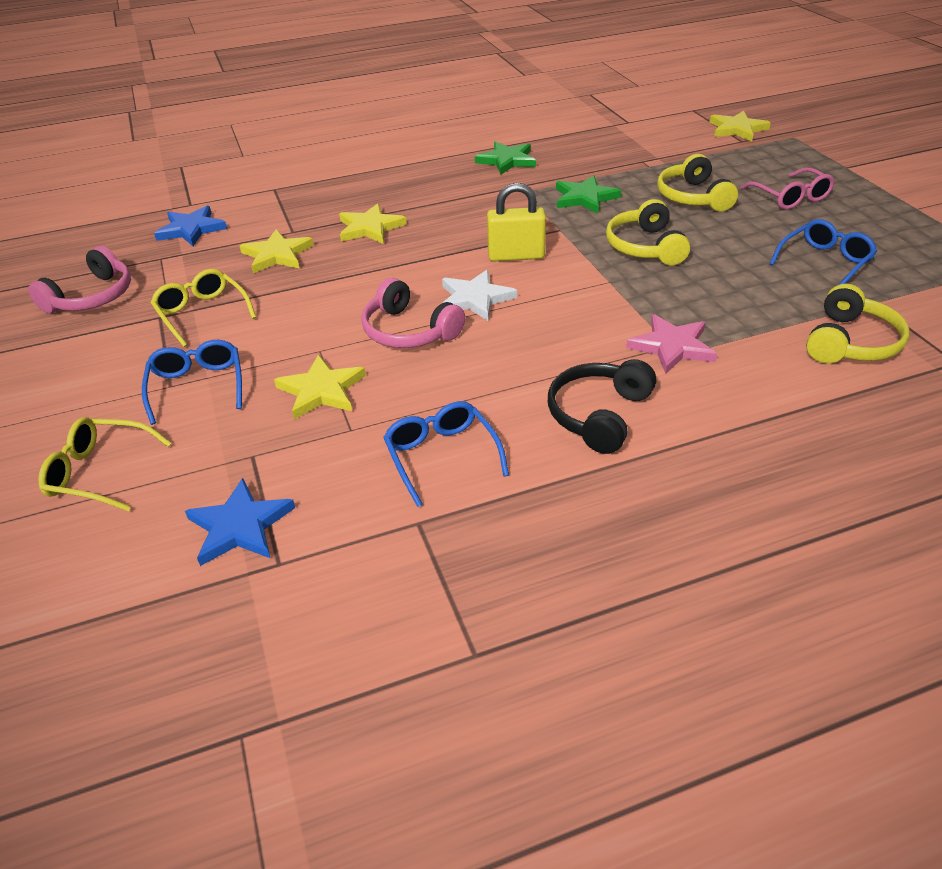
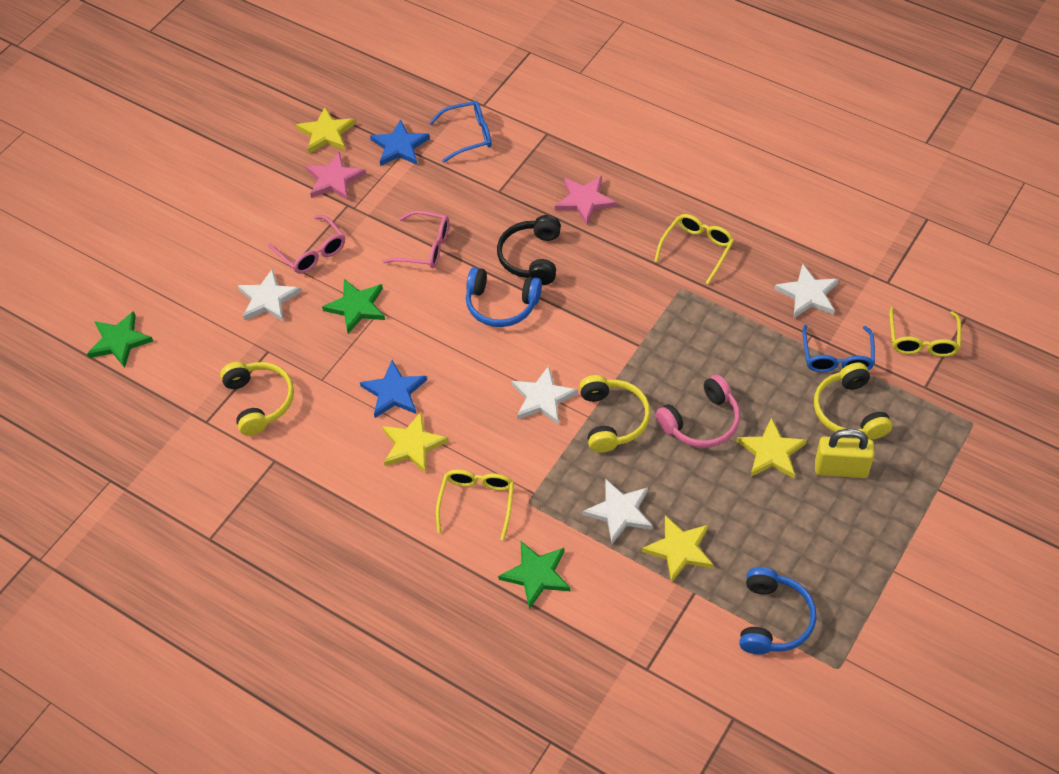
blue glasses: 3 -> 2
blue headphones: 0 -> 2
green star: 2 -> 3
pink glasses: 1 -> 2
pink headphones: 2 -> 1
pink star: 1 -> 2
white star: 1 -> 4
yellow glasses: 2 -> 3

